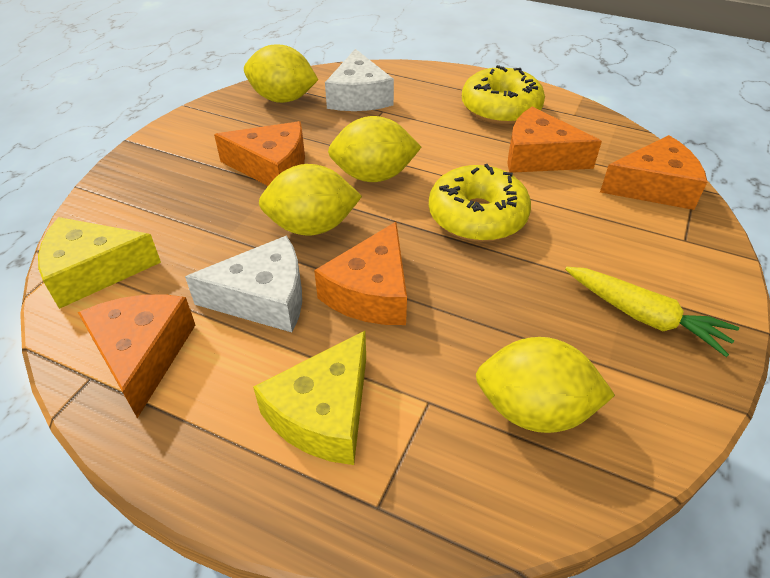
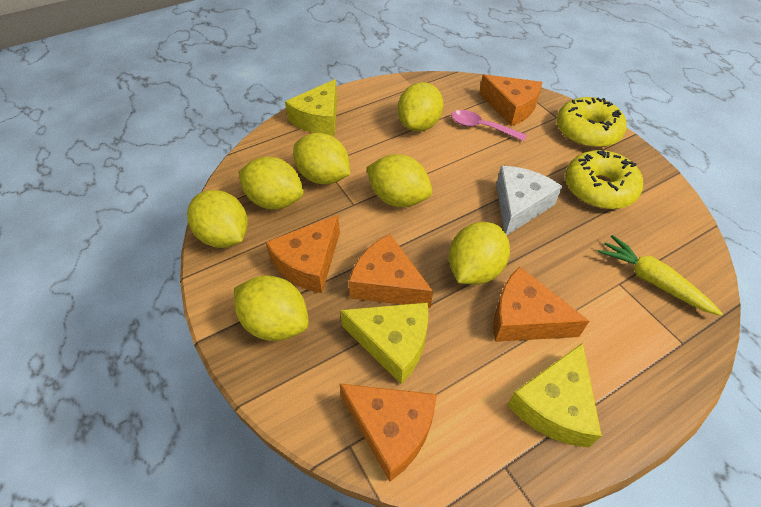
pink spoon: 0 -> 1
white cheese: 2 -> 1
yellow cheese: 2 -> 3
yellow lemon: 4 -> 7

